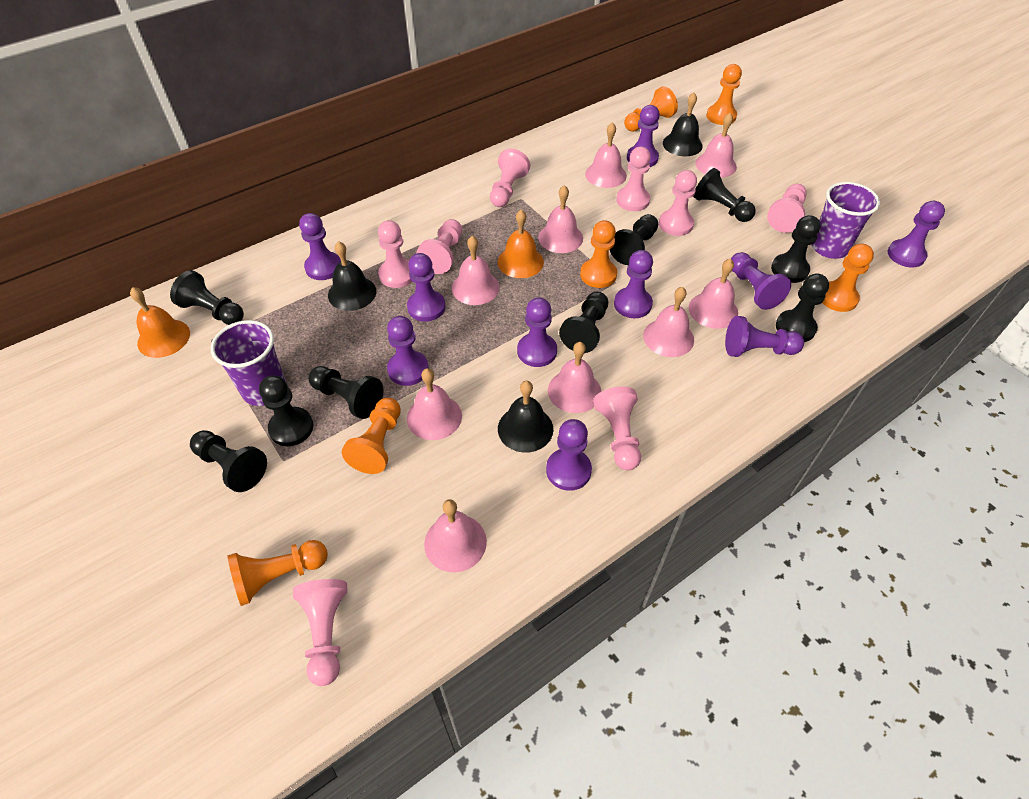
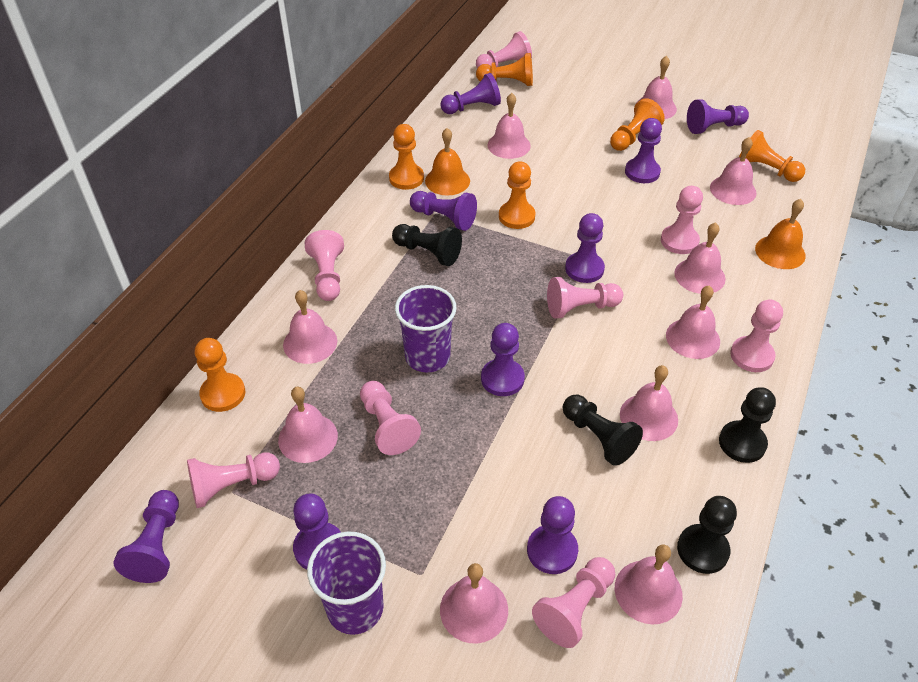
black bell: 3 -> 0
black pawn: 9 -> 4
pink bell: 9 -> 10
purple pawn: 10 -> 9

